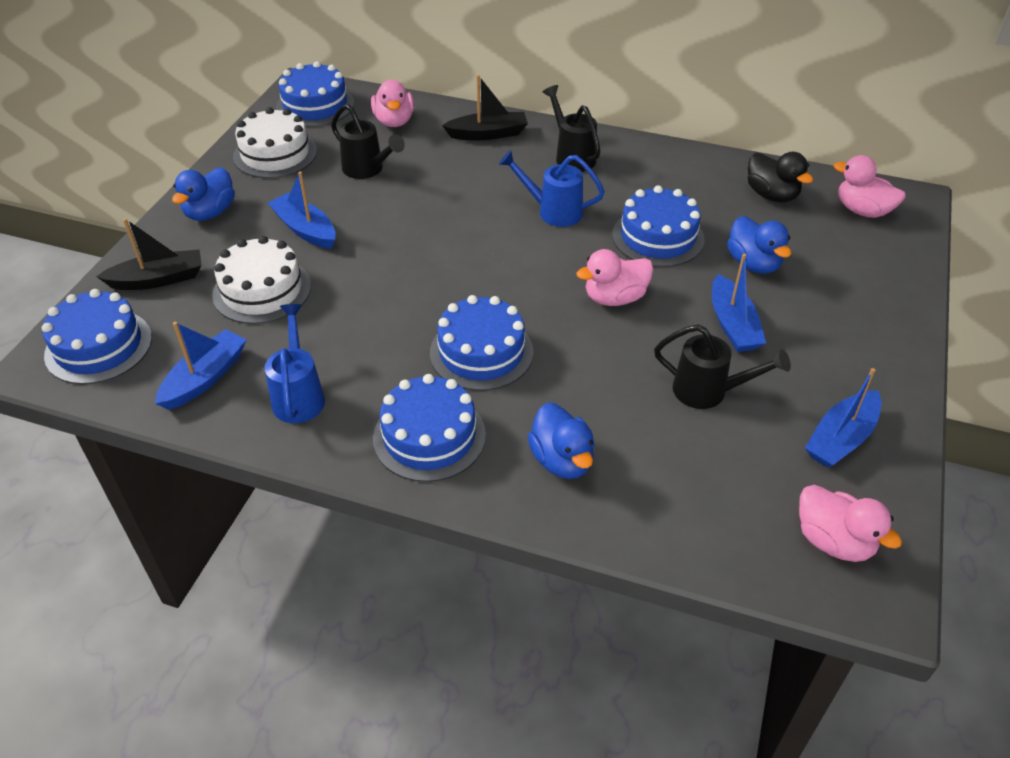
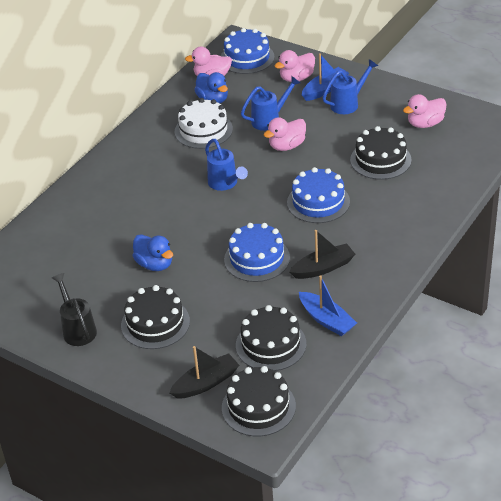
black cake: 0 -> 4
black duck: 1 -> 0
black watering can: 3 -> 1
blue boat: 4 -> 2
blue cake: 5 -> 3
blue duck: 3 -> 2
blue watering can: 2 -> 3
white cake: 2 -> 1

